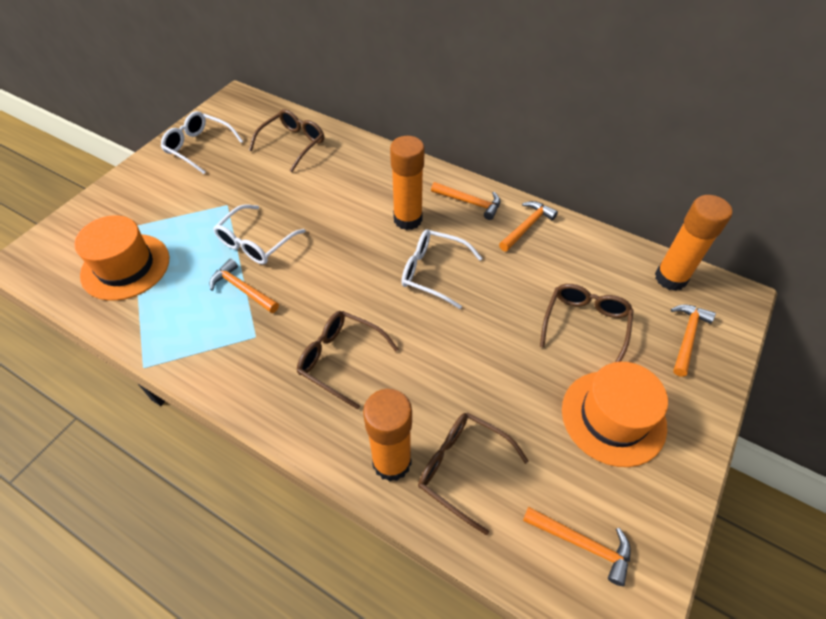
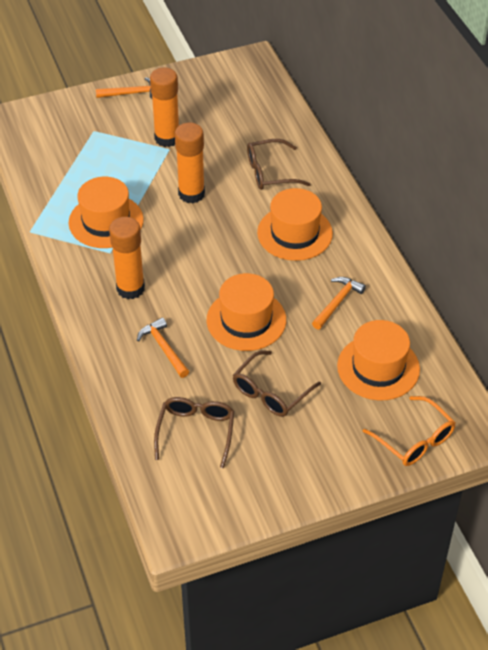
brown glasses: 4 -> 3
orange glasses: 0 -> 1
orange hammer: 5 -> 3
orange hat: 2 -> 4
white glasses: 3 -> 0

